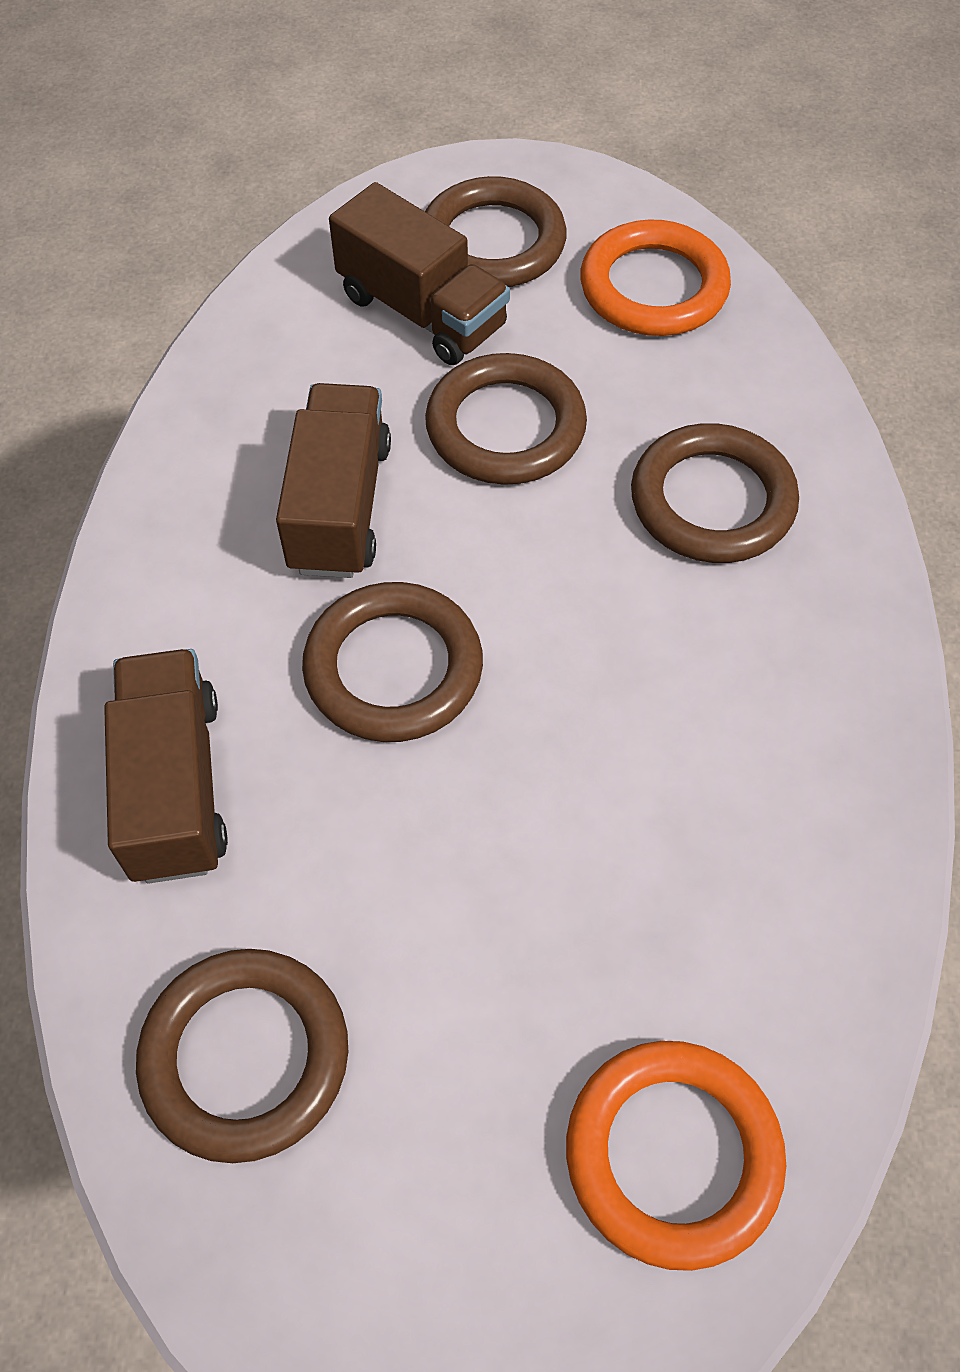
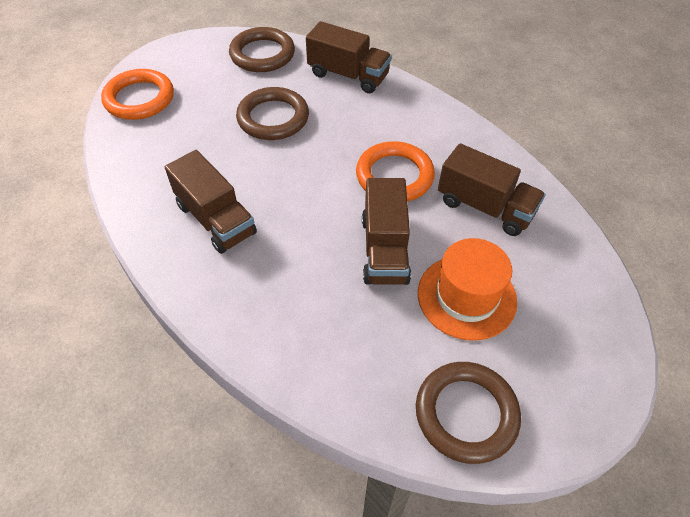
brown ring: 5 -> 3
brown truck: 3 -> 4
orange hat: 0 -> 1

